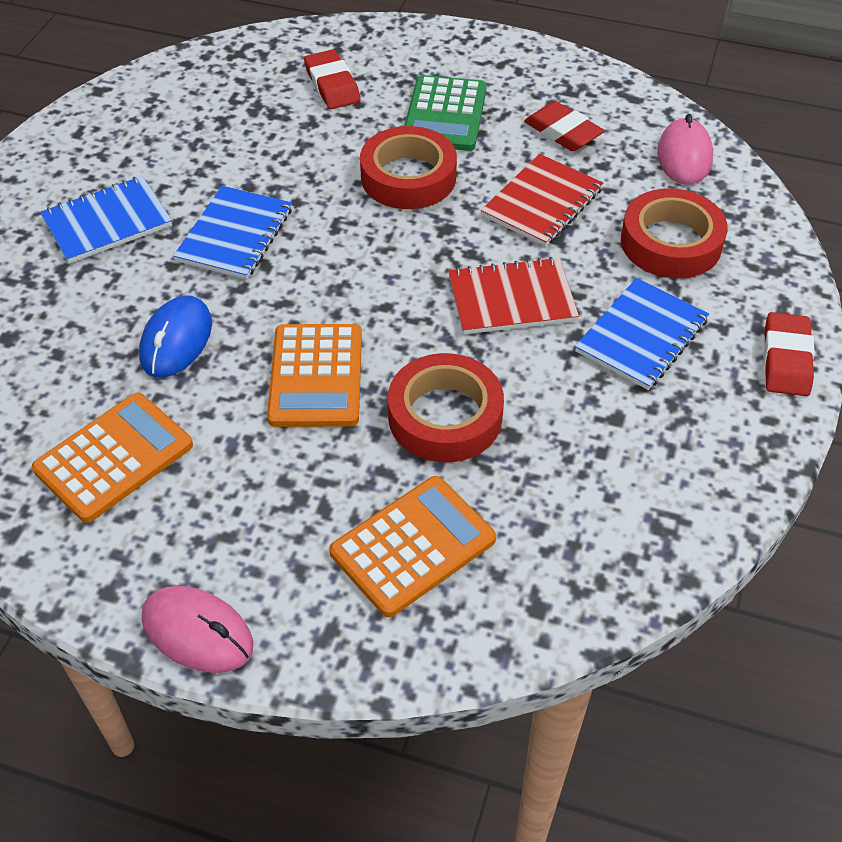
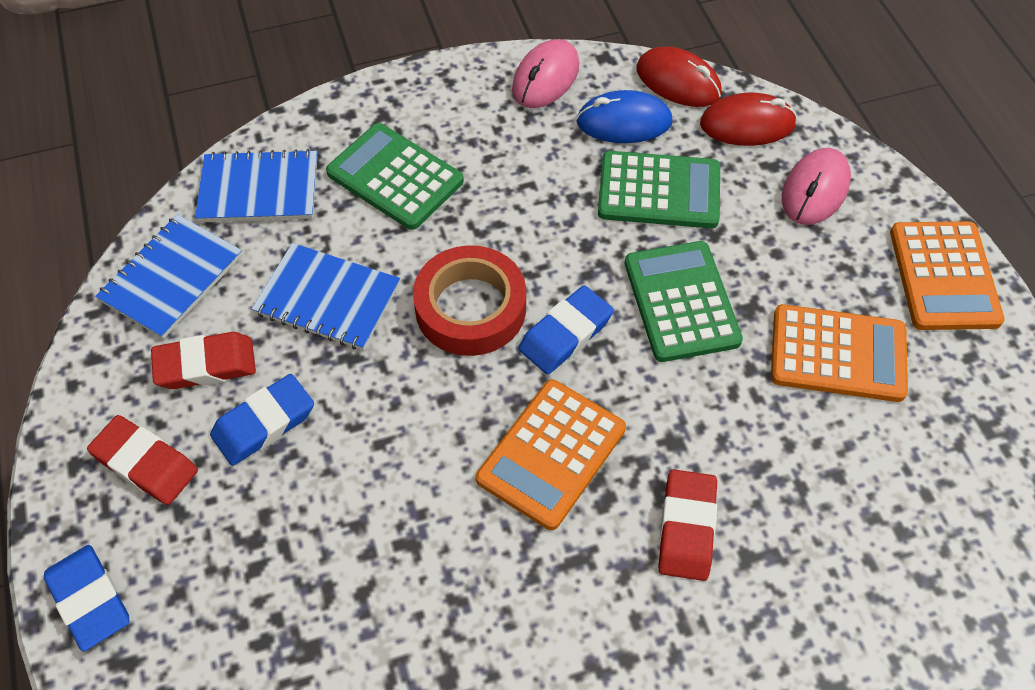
blue eraser: 0 -> 3
green calculator: 1 -> 3
red mouse: 0 -> 2
red notebook: 2 -> 0
red tape: 3 -> 1

